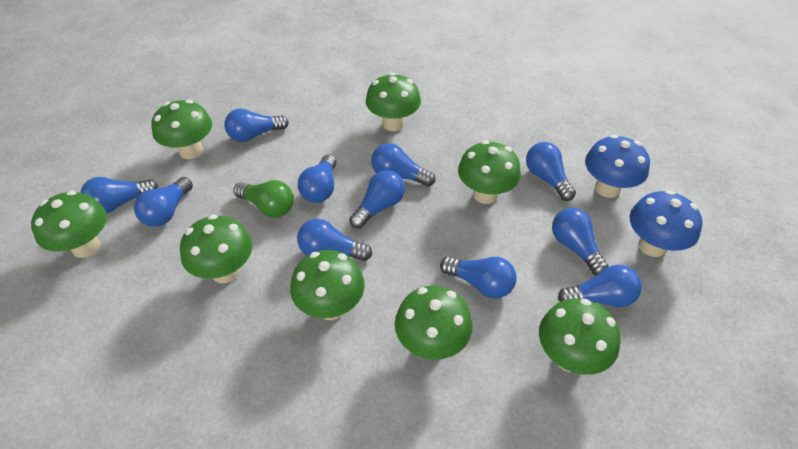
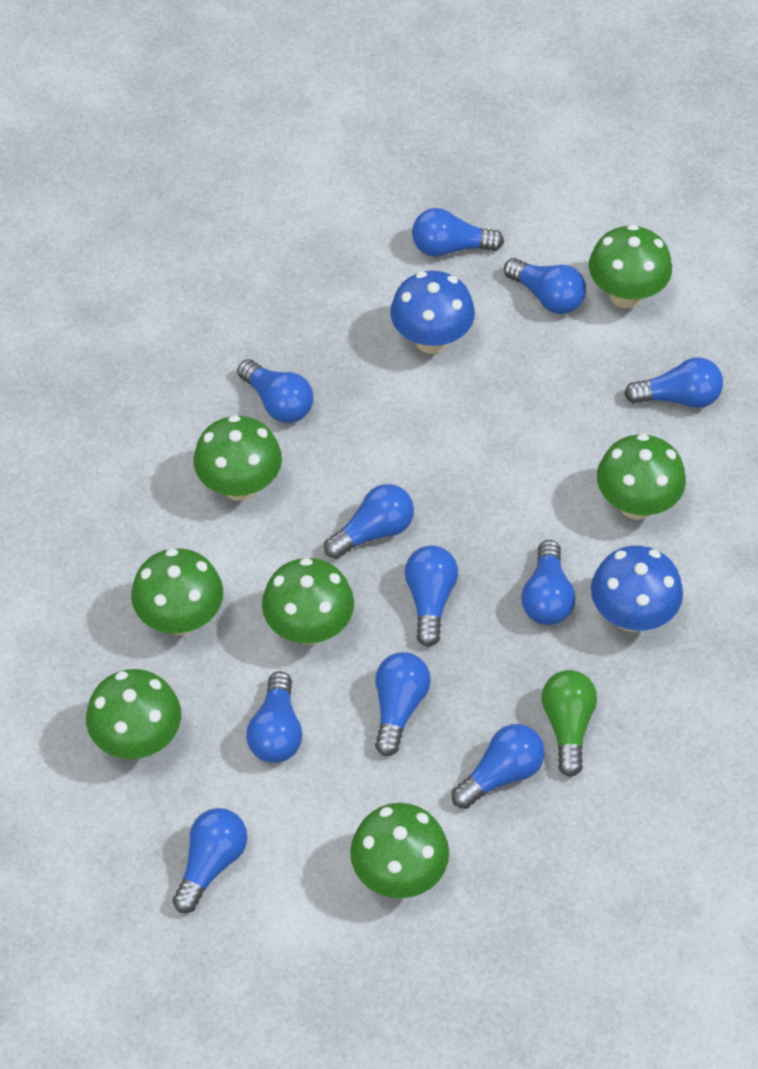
green mushroom: 8 -> 7

